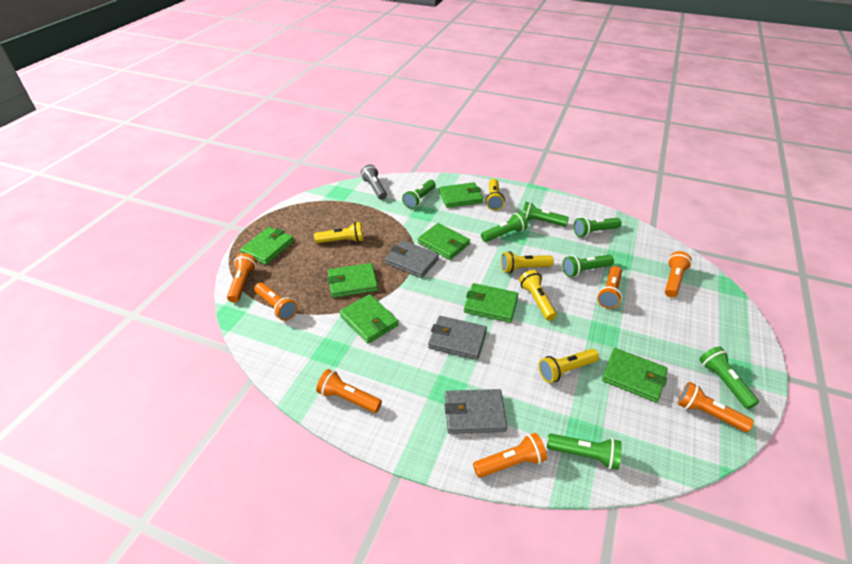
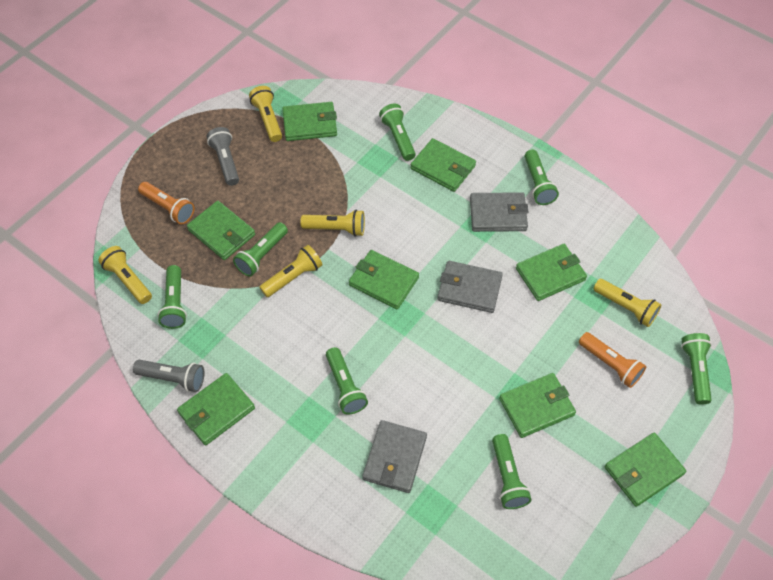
green wallet: 7 -> 8
grey flashlight: 1 -> 2
orange flashlight: 7 -> 2

